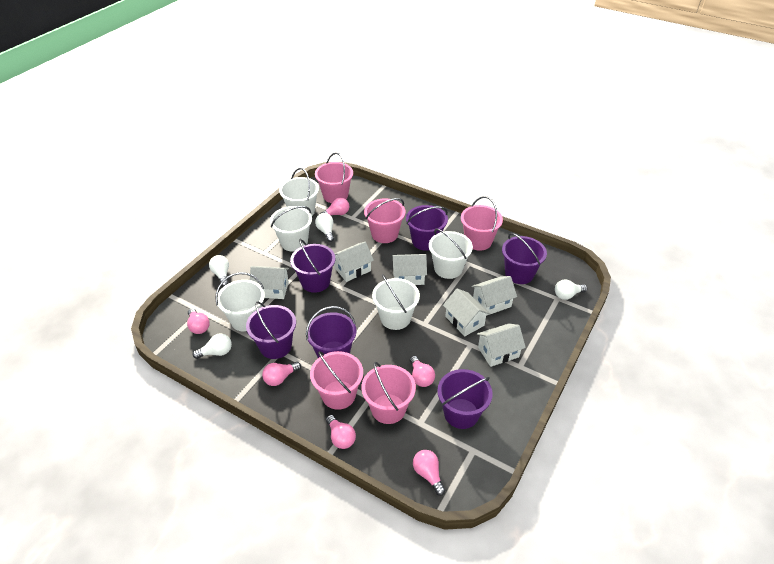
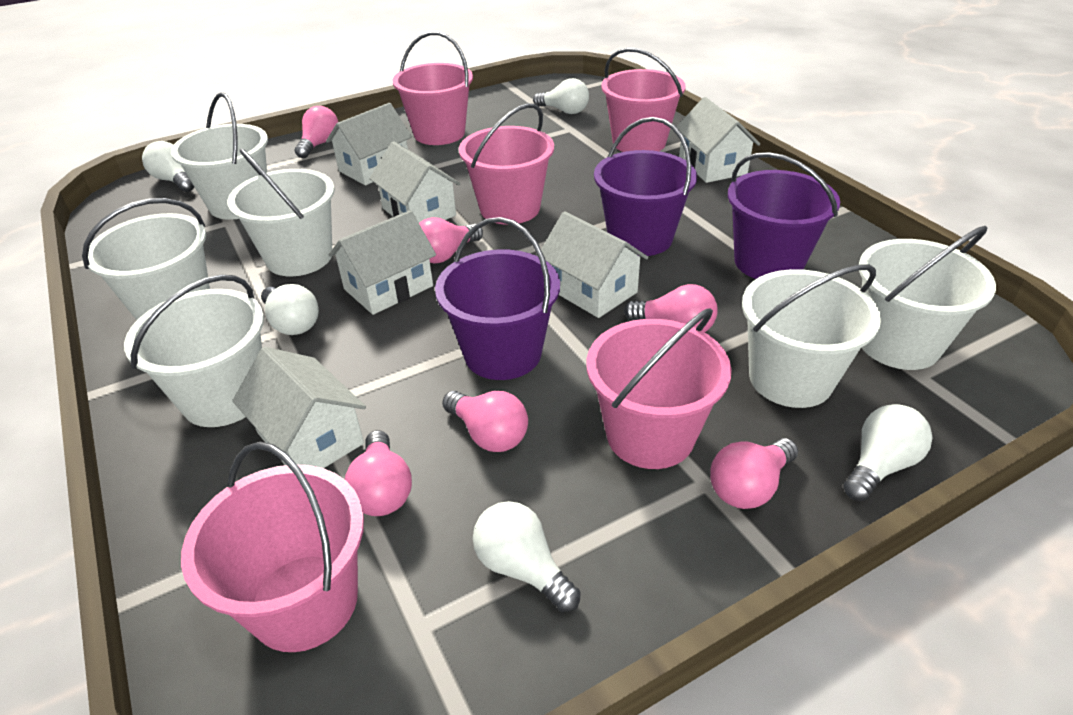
purple bucket: 6 -> 3
white bucket: 5 -> 6
white light bulb: 4 -> 5

